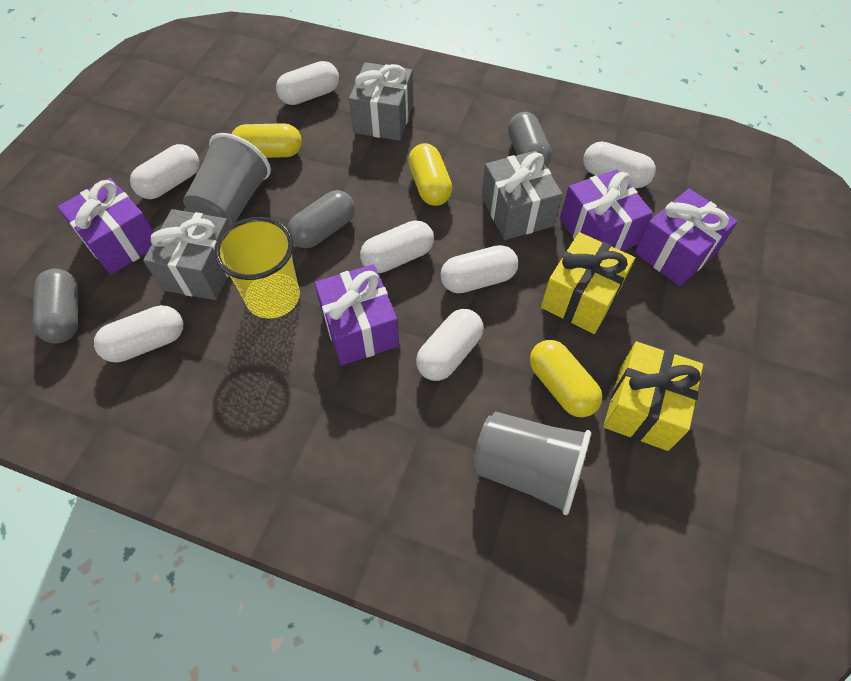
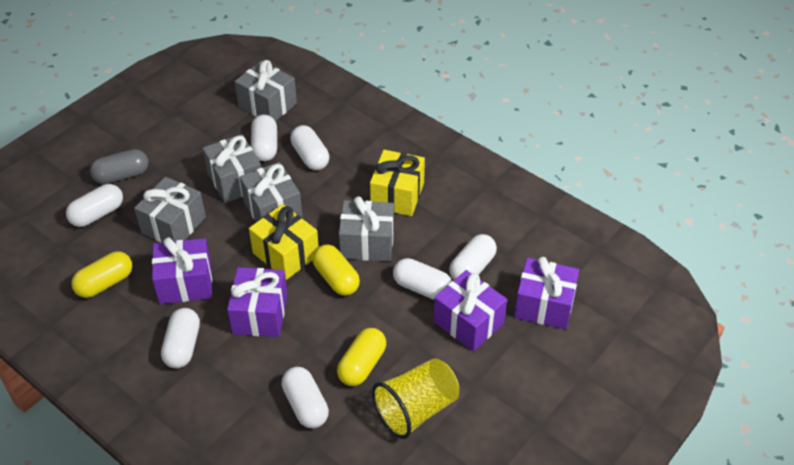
grey capsule: 3 -> 1
grey cup: 2 -> 0
grey gift: 3 -> 5

